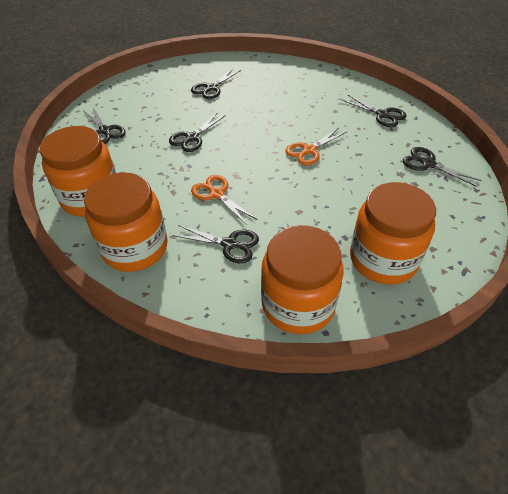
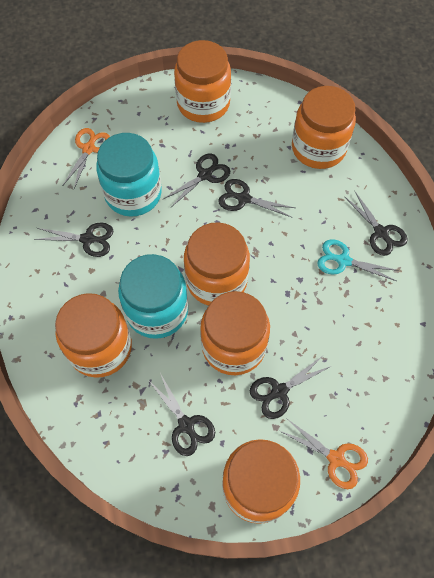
orange jar: 4 -> 6
turquoise jar: 0 -> 2
turquoise scissors: 0 -> 1

